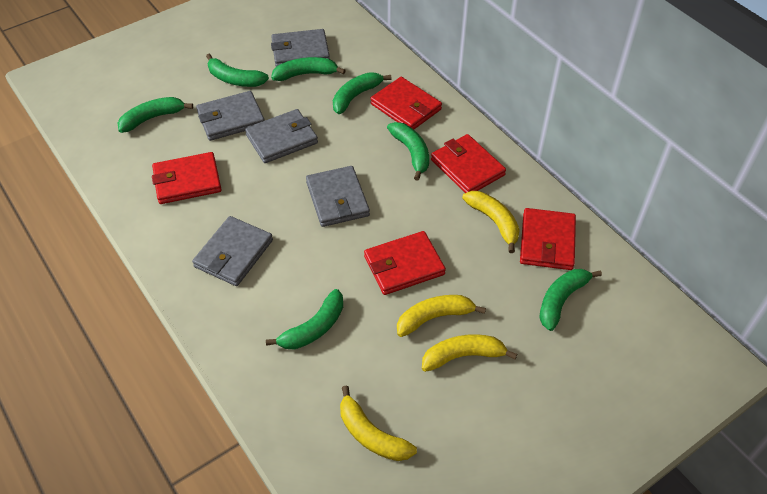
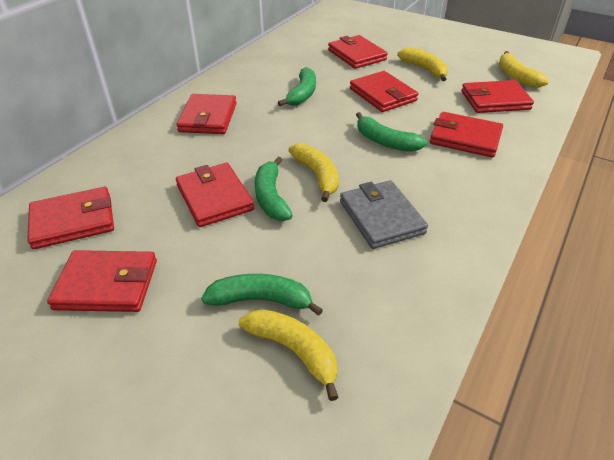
green banana: 7 -> 4
grey wallet: 5 -> 1
red wallet: 5 -> 8

